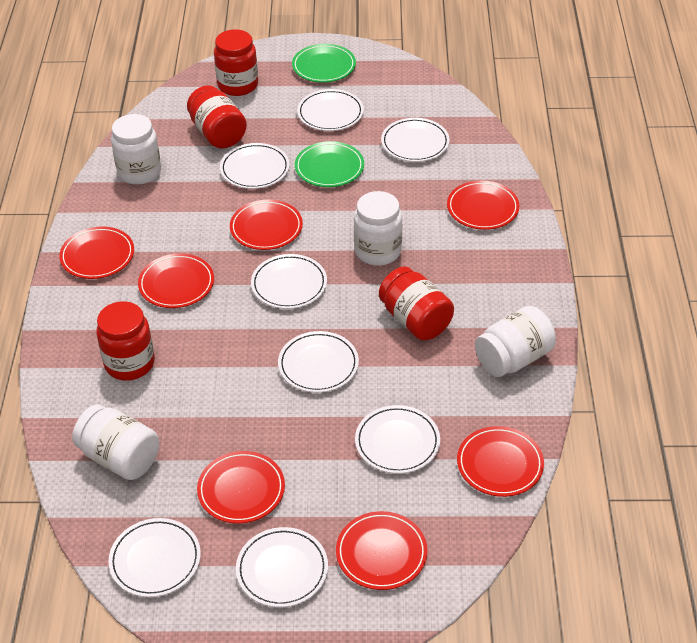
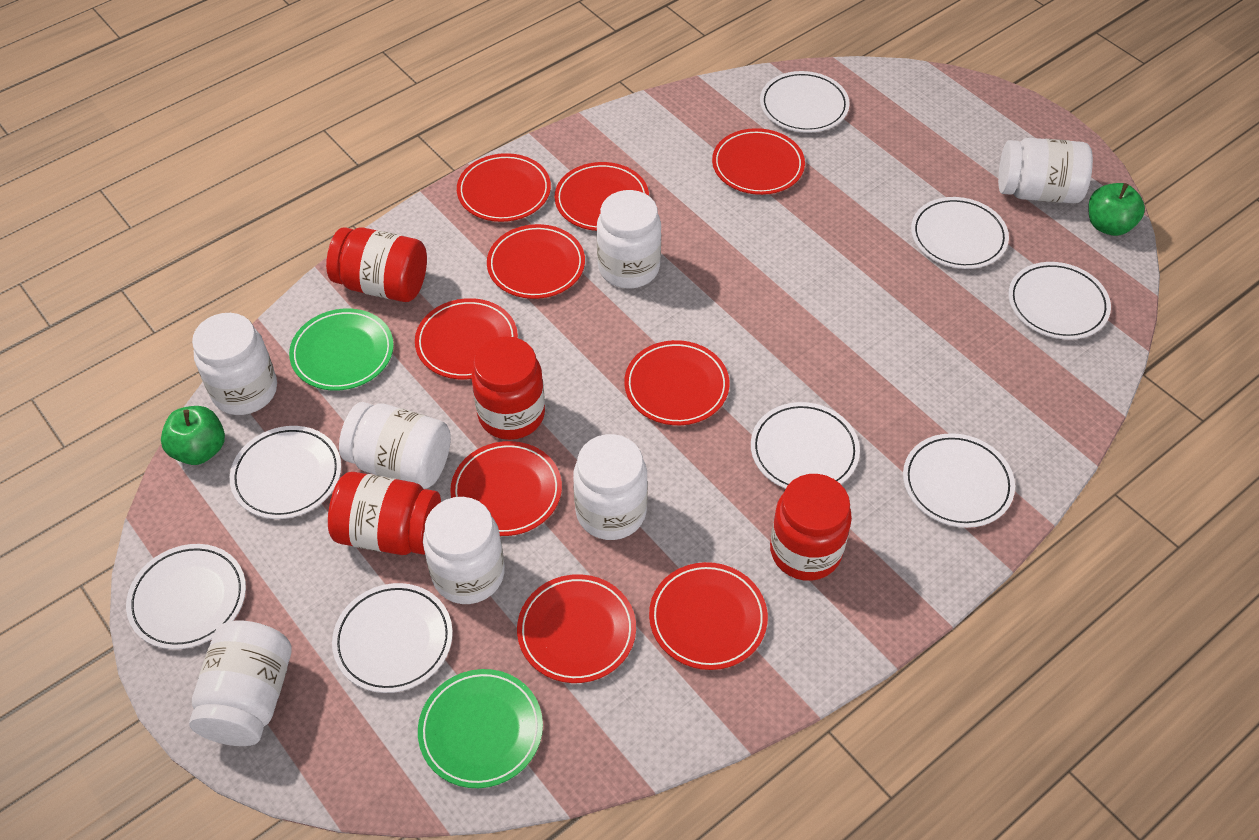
green apple: 0 -> 2
red plate: 7 -> 9
white jar: 4 -> 7

